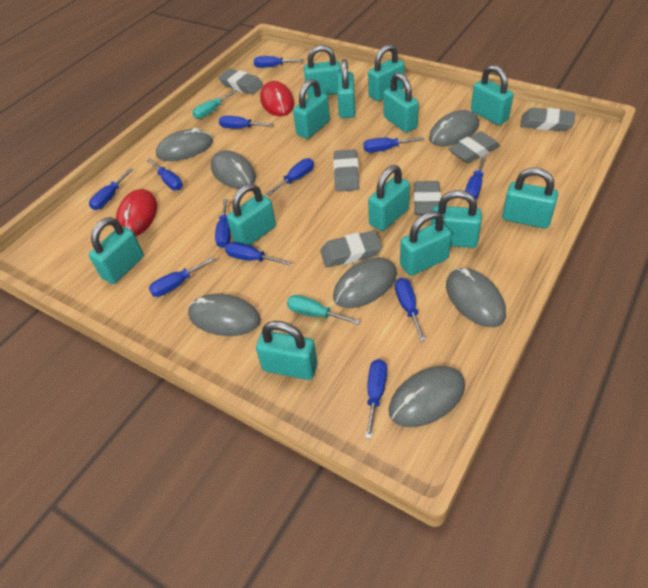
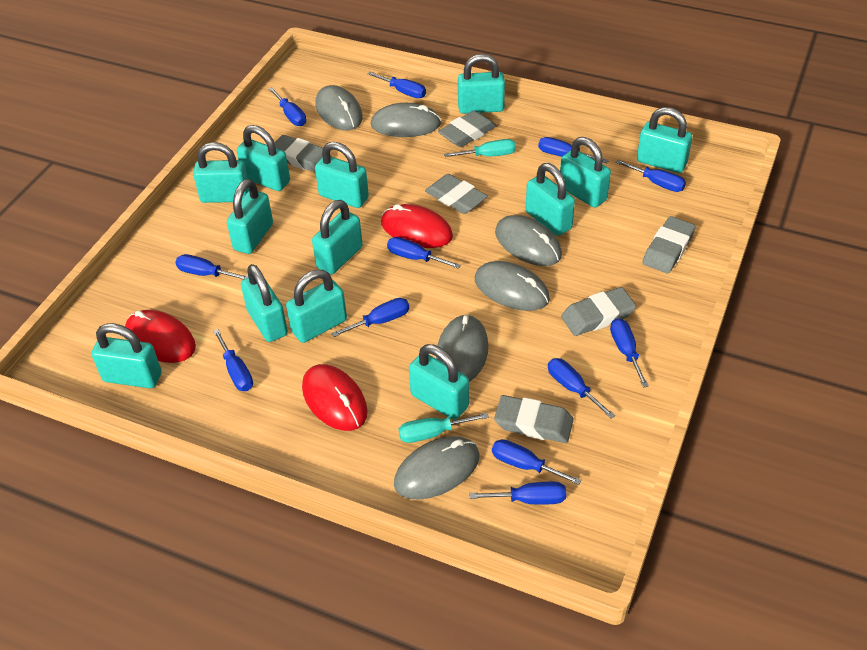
grey mouse: 7 -> 6
red mouse: 2 -> 3

